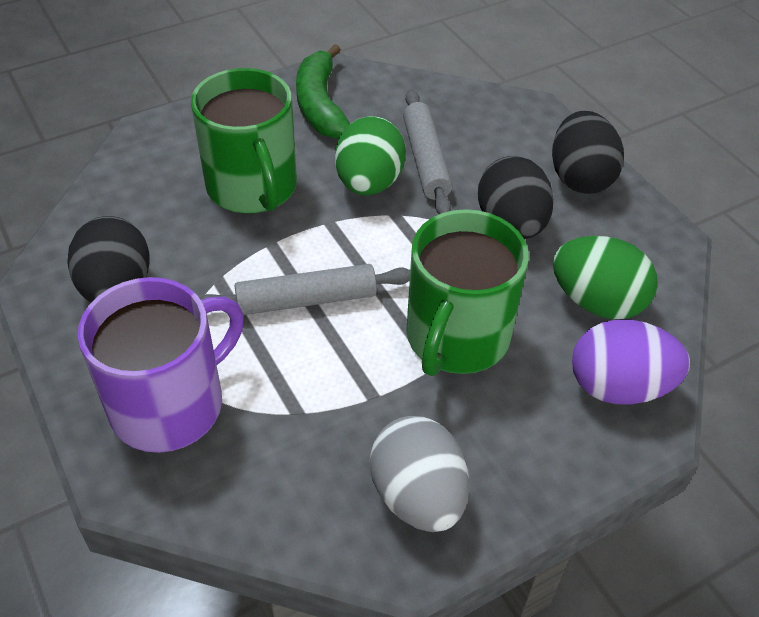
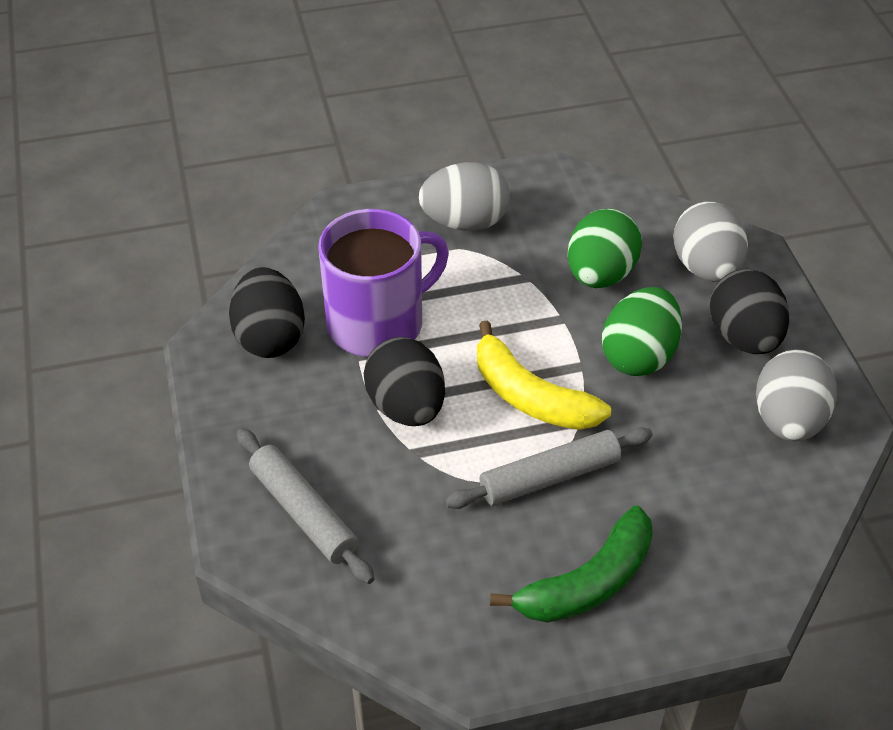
green mug: 2 -> 0
grey egg: 1 -> 3
purple egg: 1 -> 0
yellow banana: 0 -> 1

